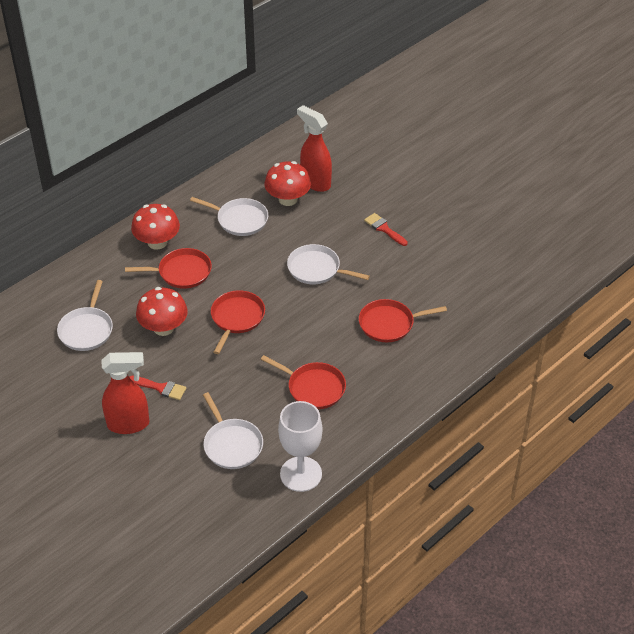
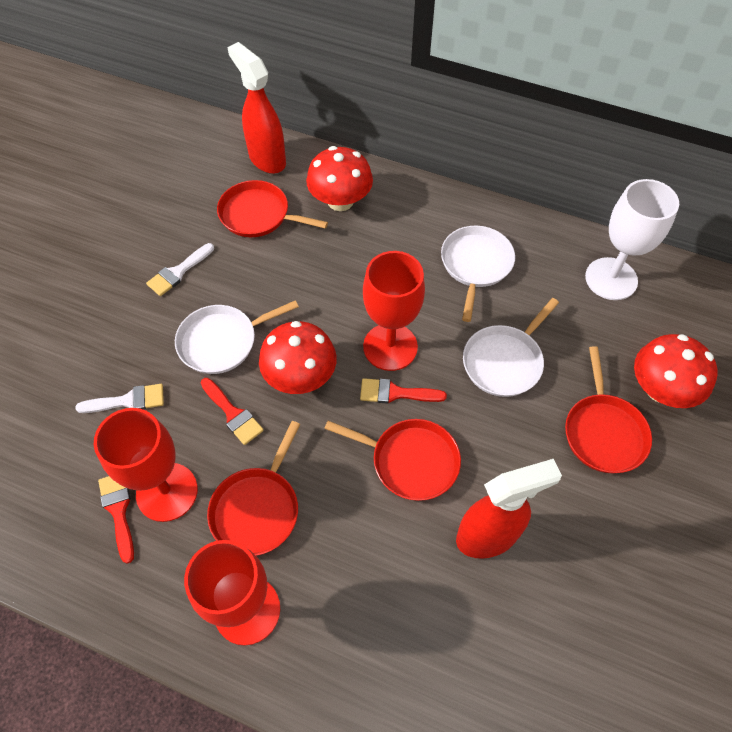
red brush: 2 -> 3
red goblet: 0 -> 3
white brush: 0 -> 2
white pan: 4 -> 3

